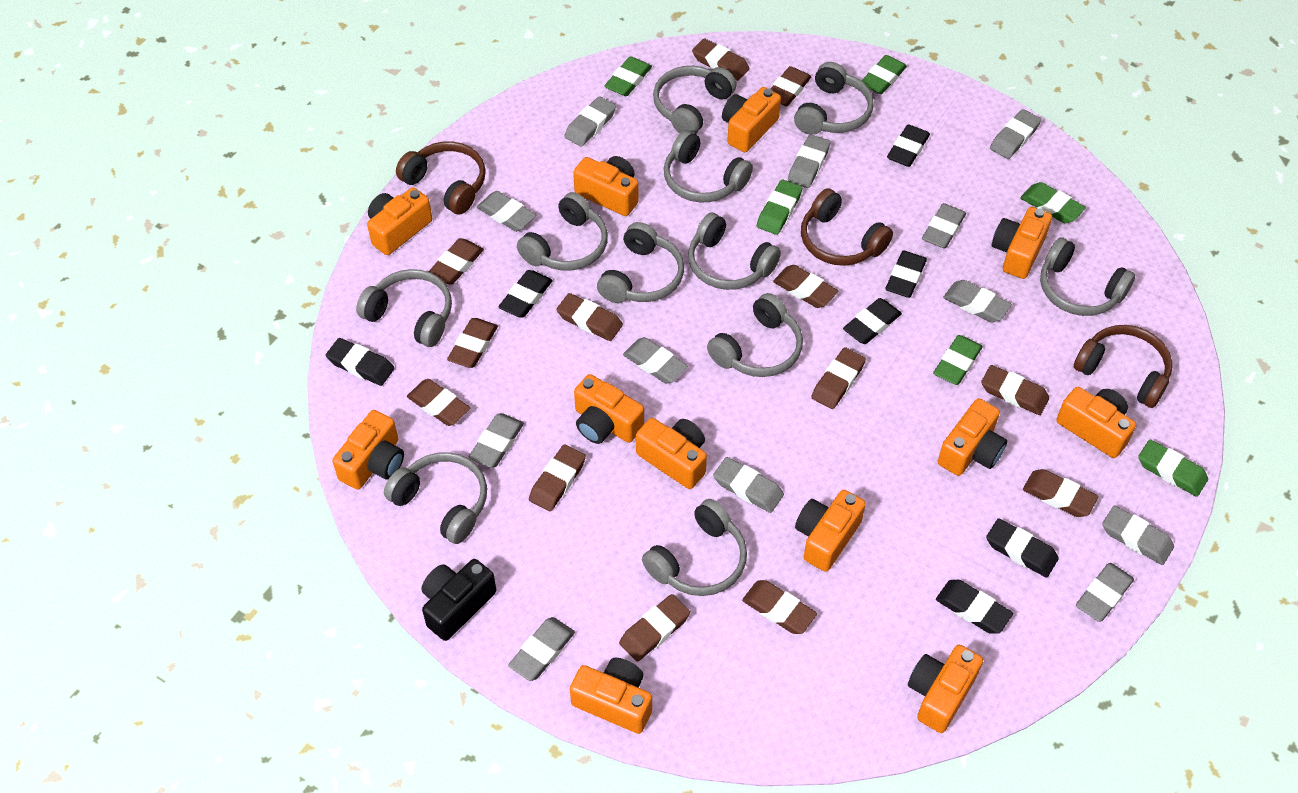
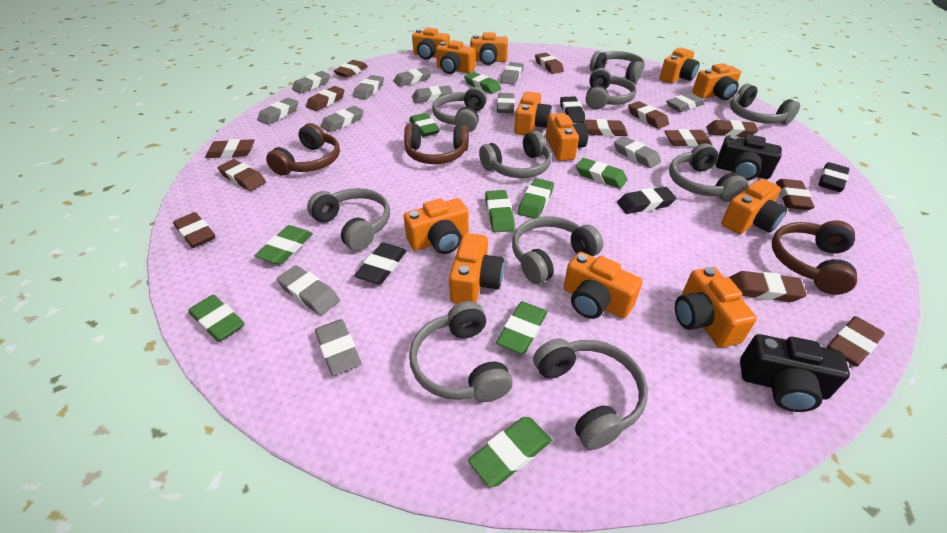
black camera: 1 -> 2
black eraser: 7 -> 4
green eraser: 6 -> 9
grey headphones: 11 -> 10

